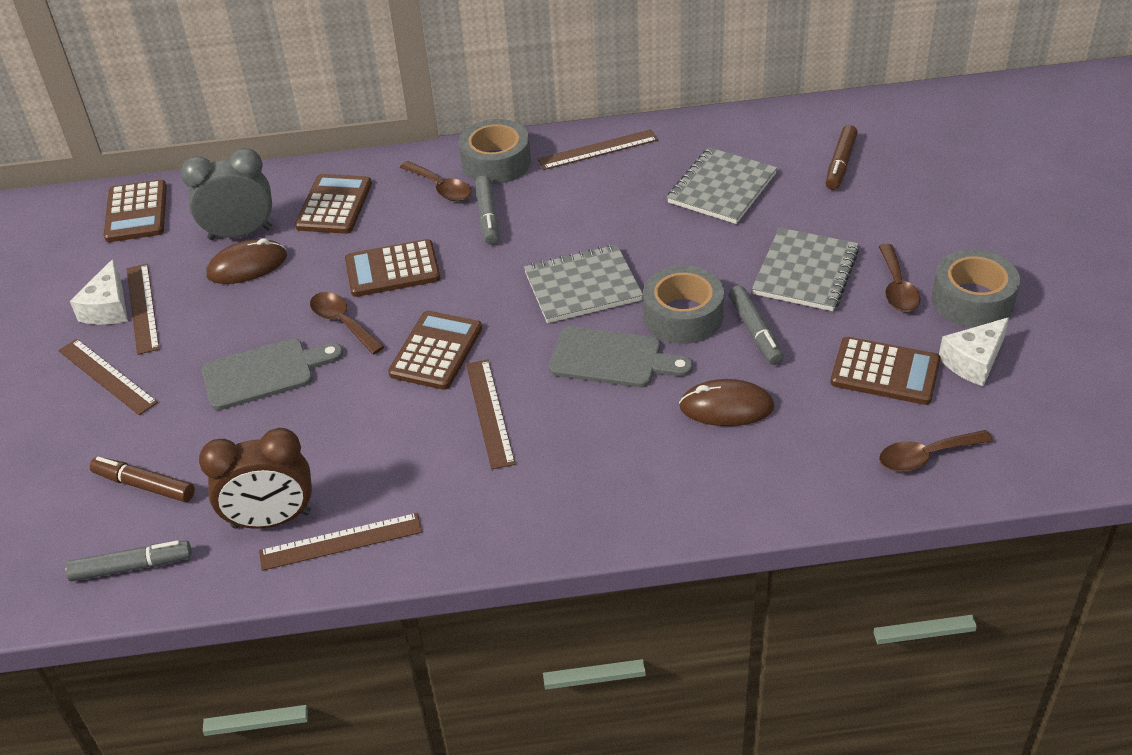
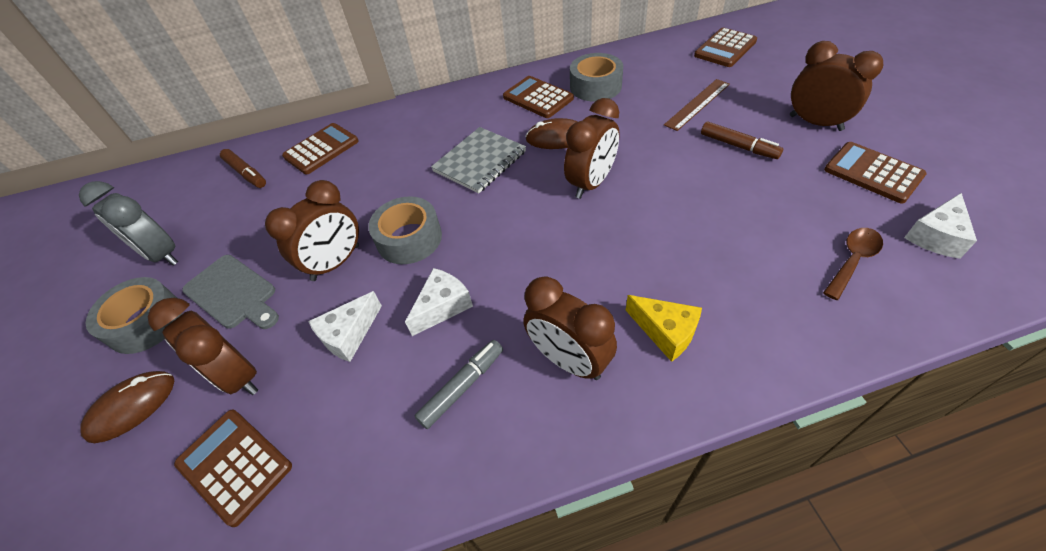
brown clock: 1 -> 5
brown ruler: 5 -> 1
brown spoon: 4 -> 1
grey cutting board: 2 -> 1
grey marker: 3 -> 1
grey notebook: 3 -> 1
white cheese: 2 -> 3
yellow cheese: 0 -> 1

